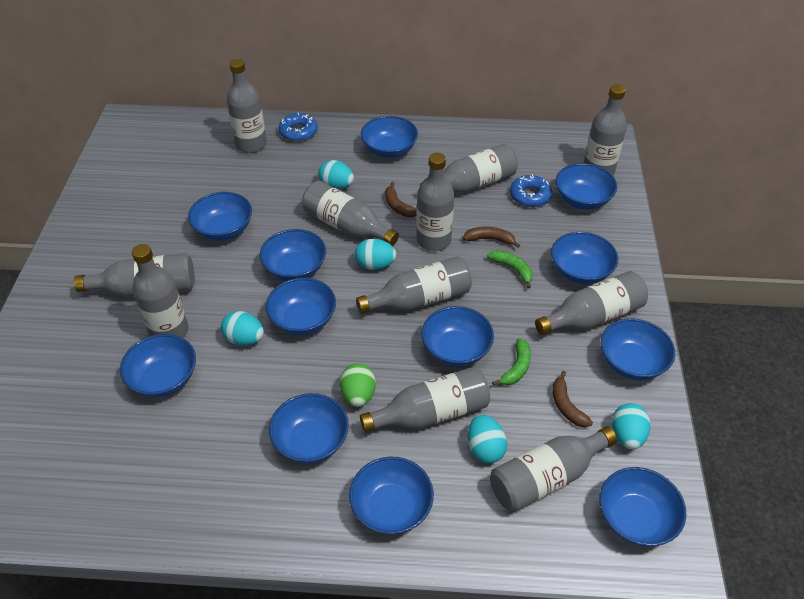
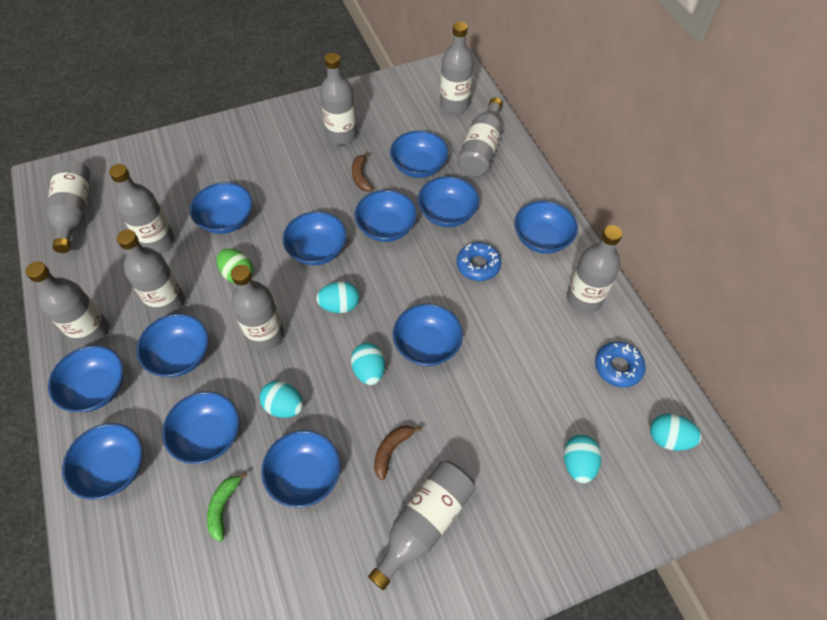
brown banana: 3 -> 2
green banana: 2 -> 1
grey bottle: 11 -> 10

